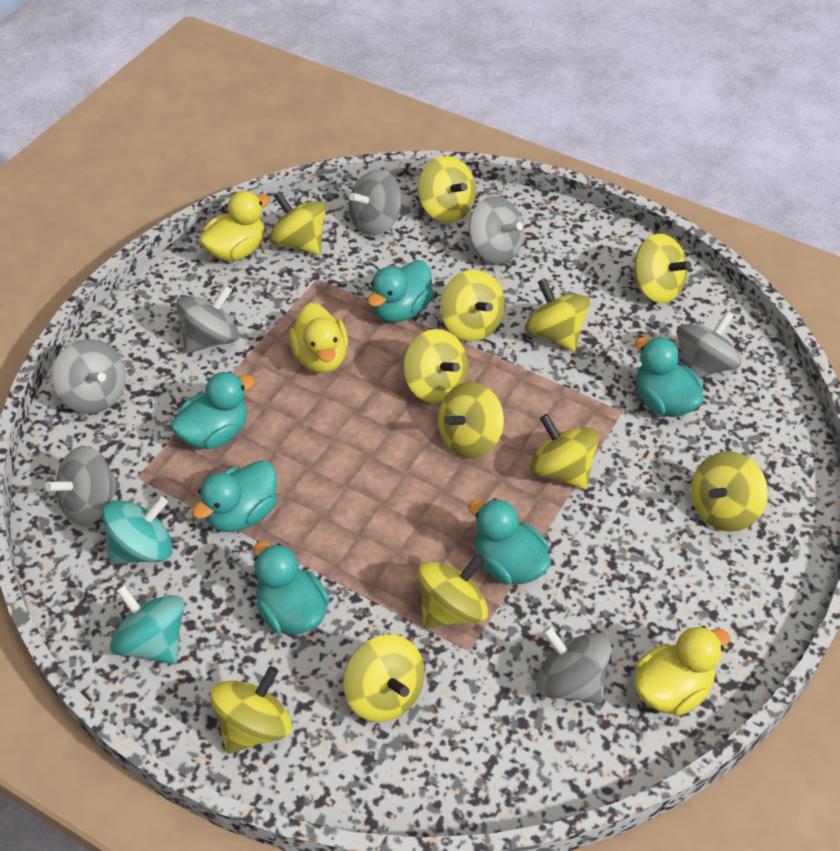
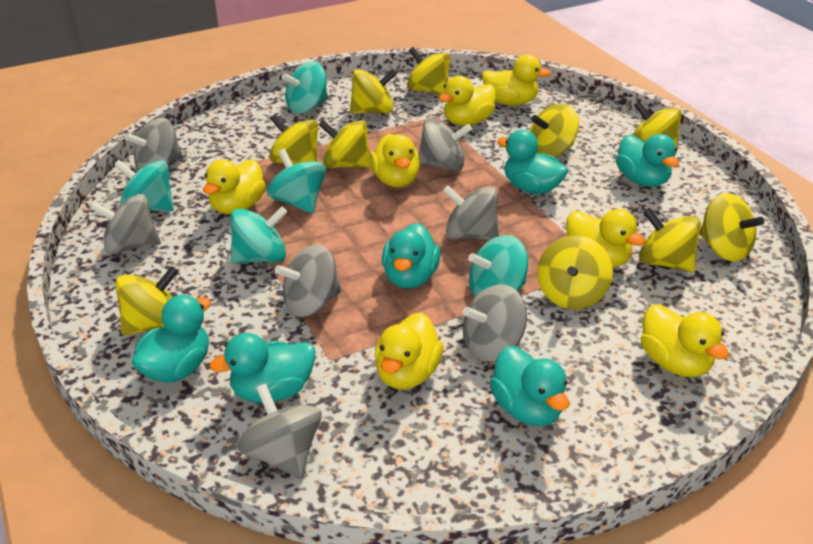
turquoise spinning top: 2 -> 5
yellow duck: 3 -> 7
yellow spinning top: 12 -> 10

